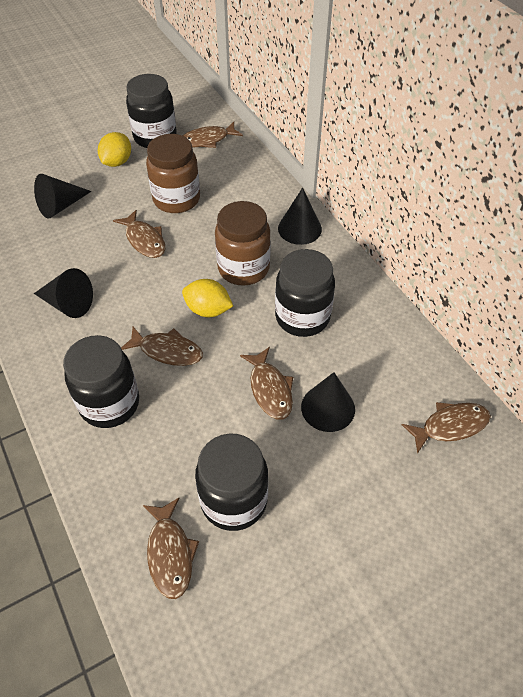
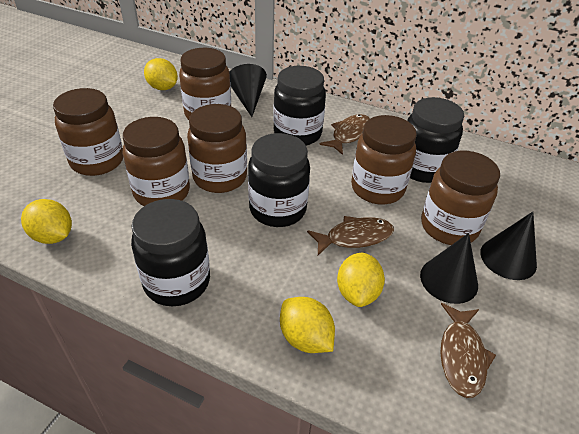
black cone: 4 -> 3
brown fish: 6 -> 3
brown jar: 2 -> 6
yellow lemon: 2 -> 4

